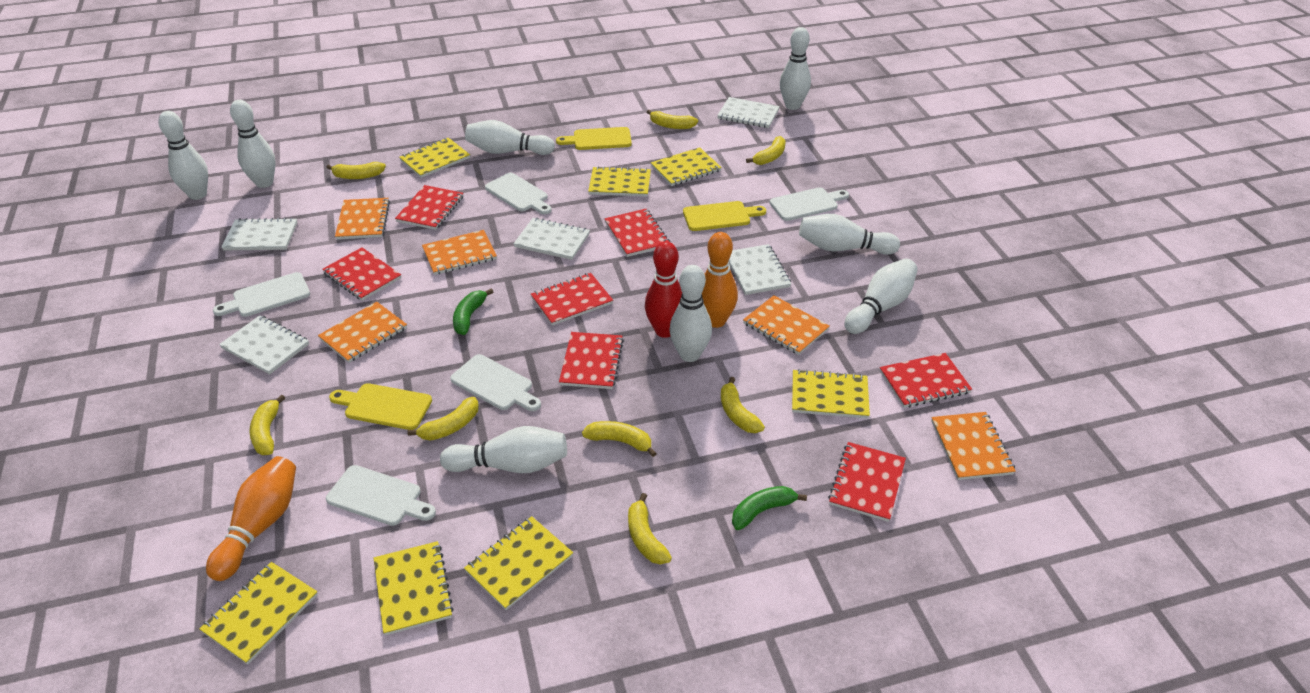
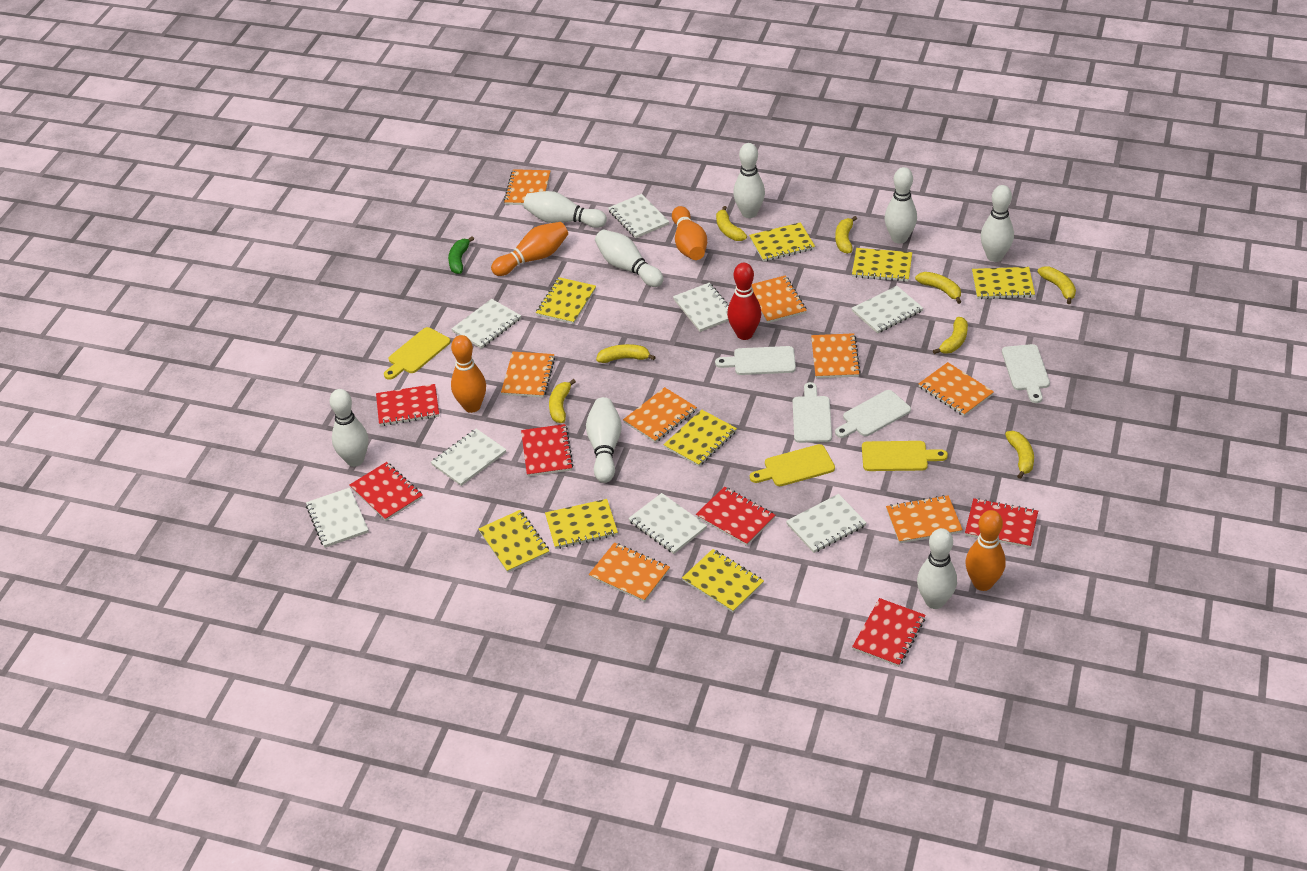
green banana: 2 -> 1
orange bowling pin: 2 -> 4
orange notebook: 5 -> 8
red notebook: 7 -> 6
white cutting board: 5 -> 4
white notebook: 5 -> 8
yellow notebook: 7 -> 8

